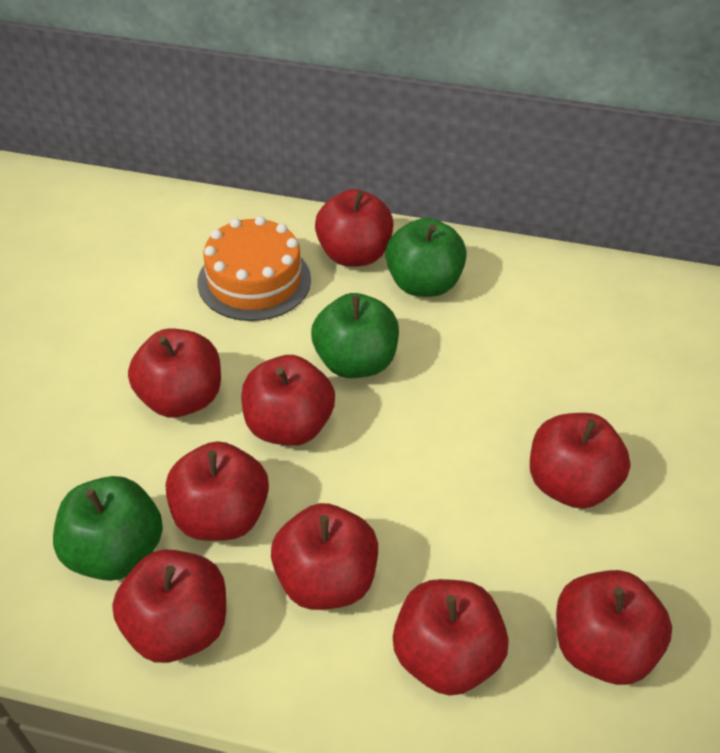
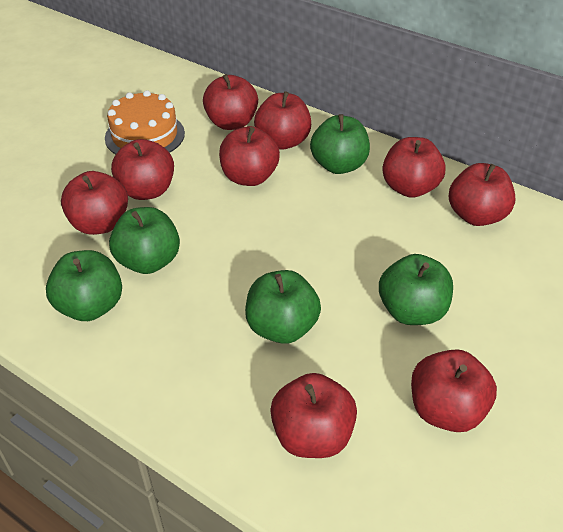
green apple: 3 -> 5

